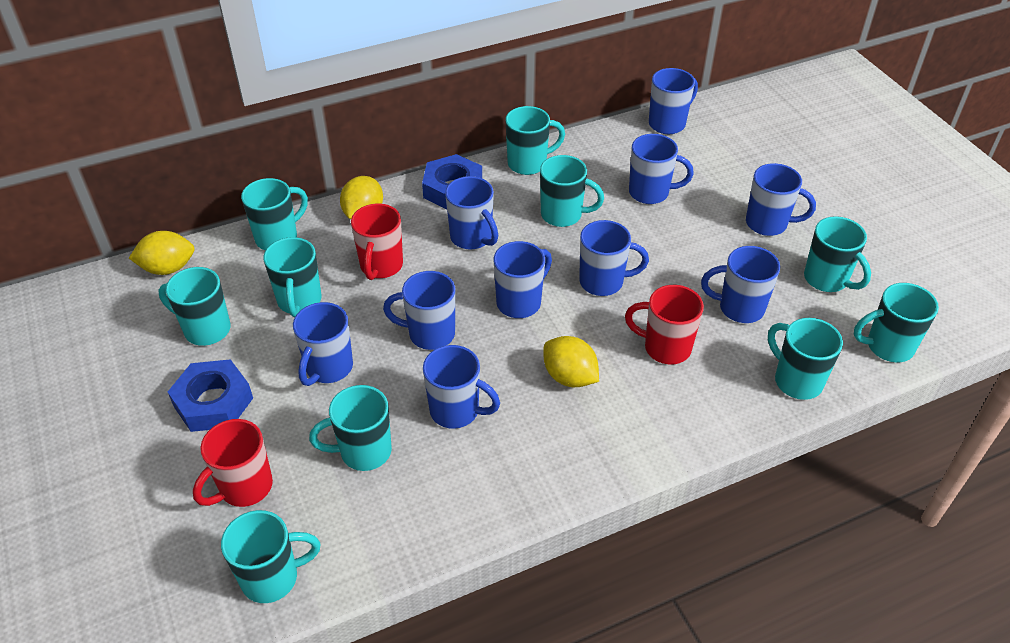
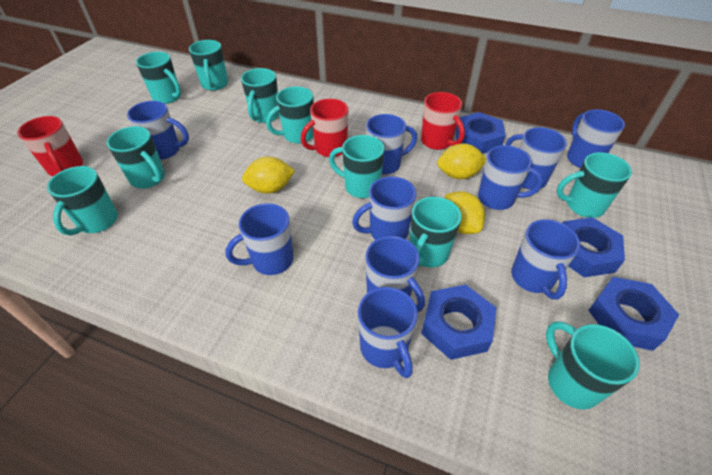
blue nut: 2 -> 4

